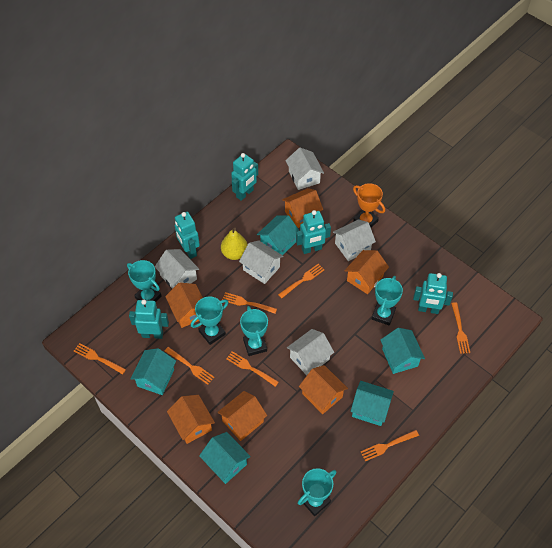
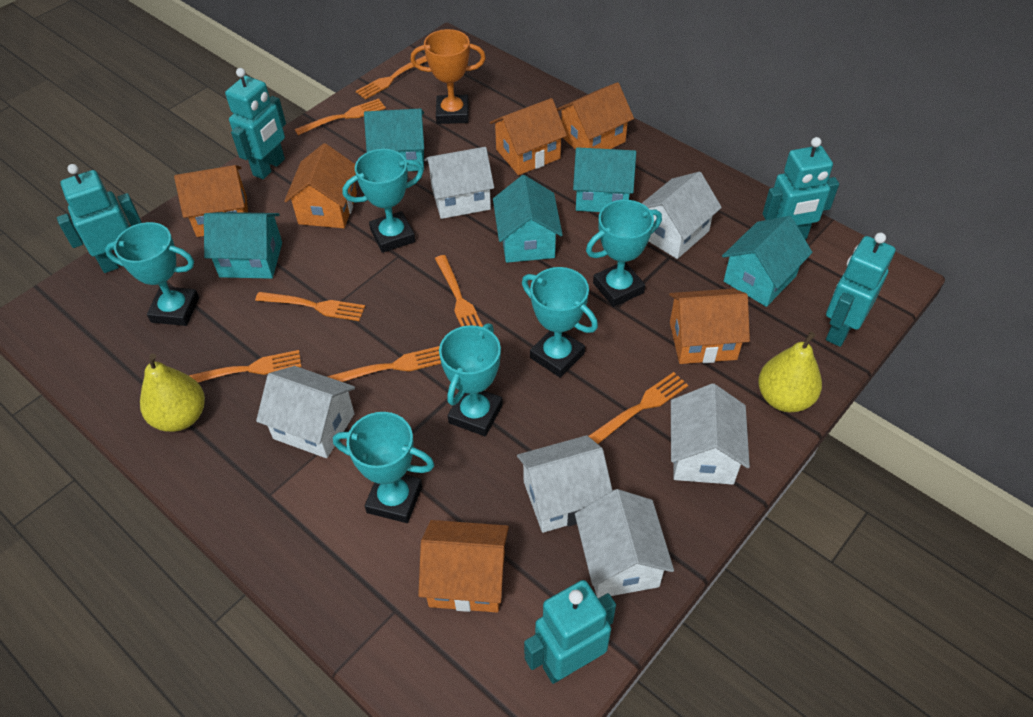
turquoise trophy: 5 -> 6
white house: 5 -> 6
yellow pear: 1 -> 2

